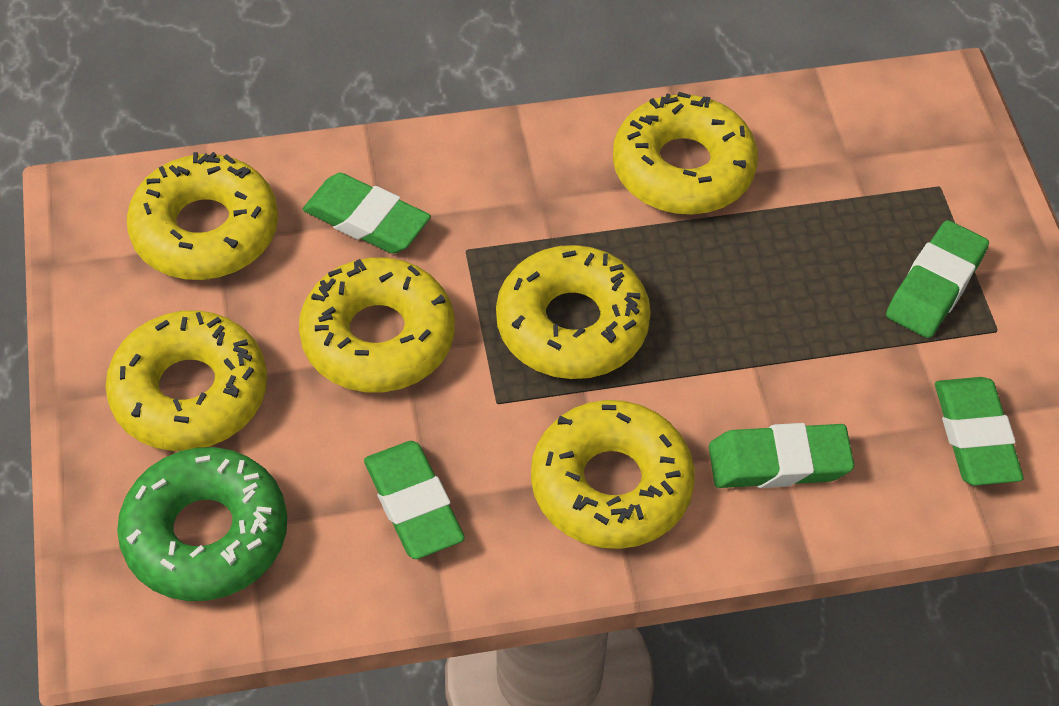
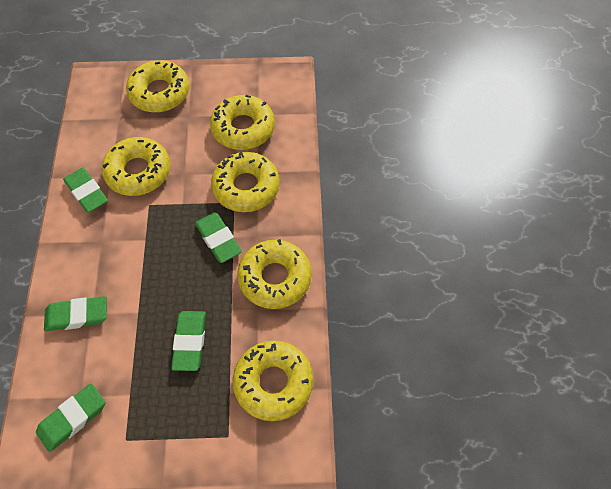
green donut: 1 -> 0

